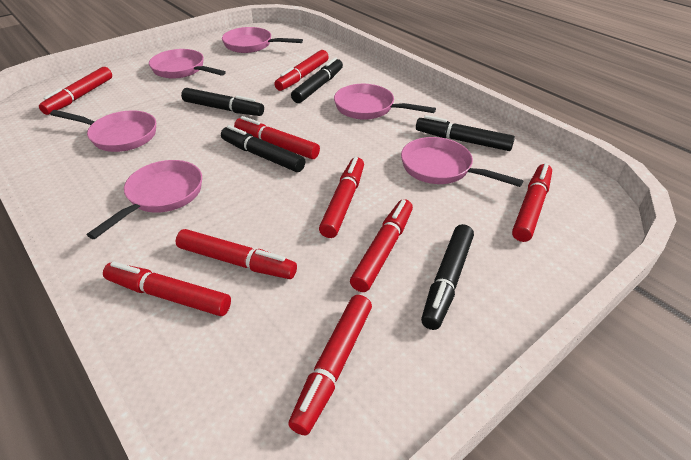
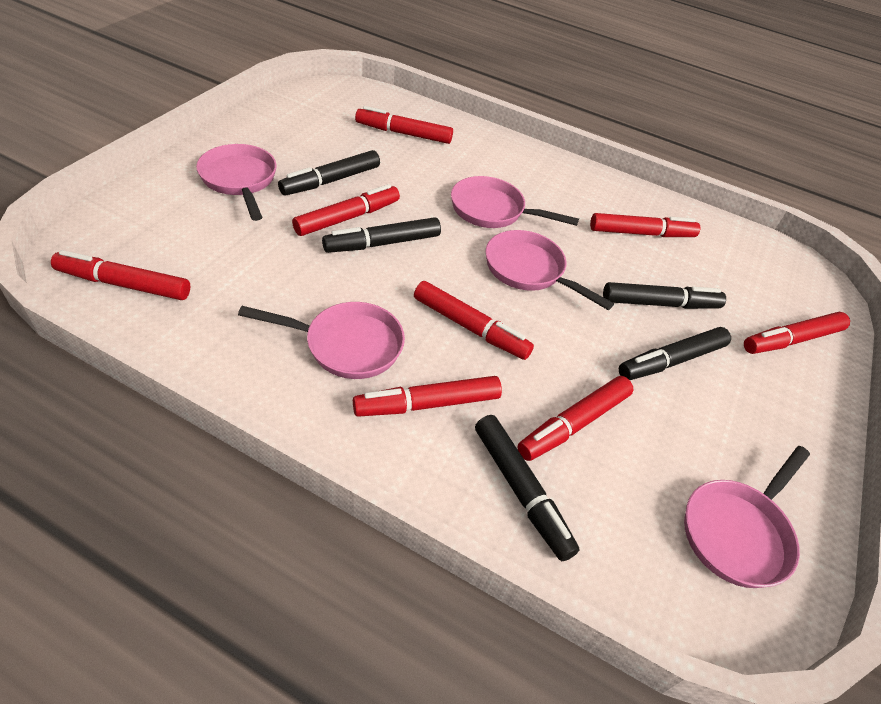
pink pan: 6 -> 5
red marker: 9 -> 8

